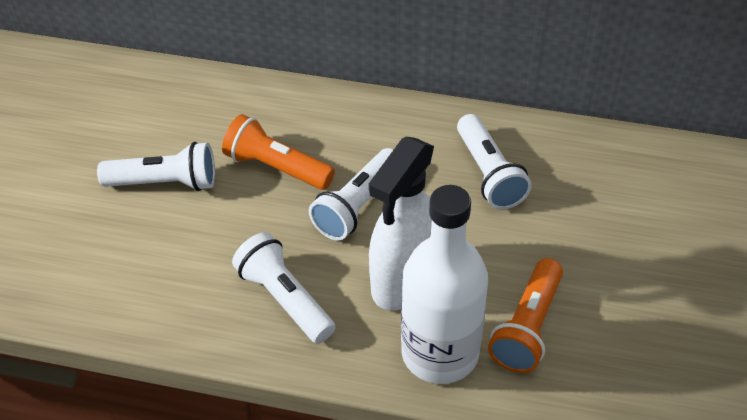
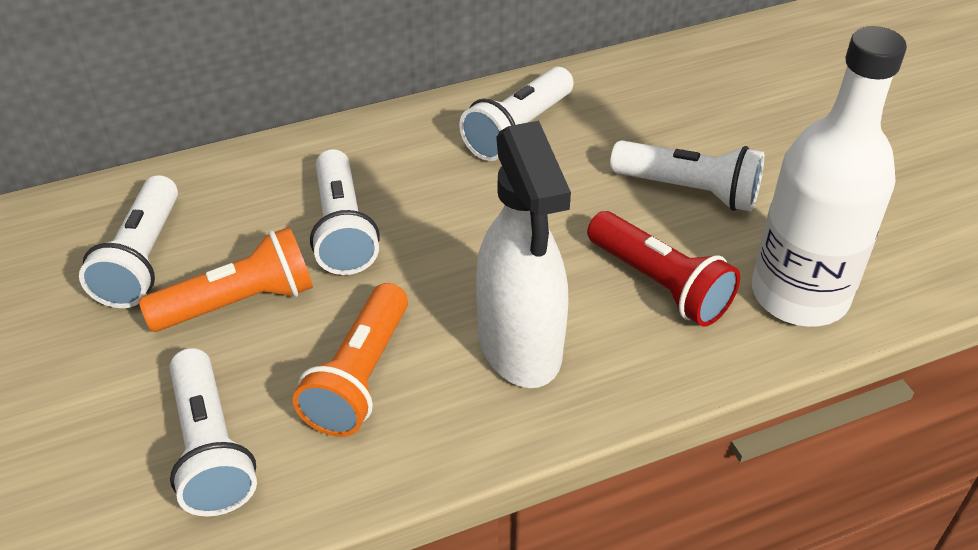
red flashlight: 0 -> 1
white flashlight: 4 -> 5

